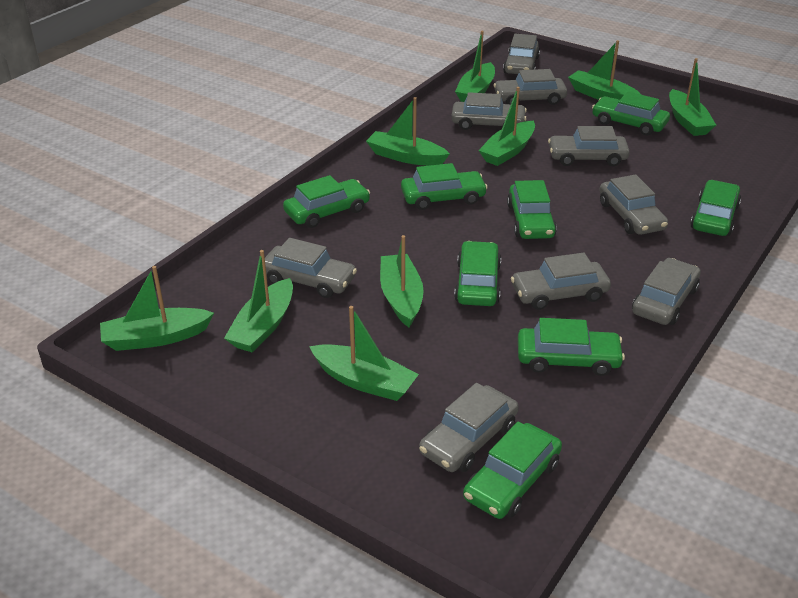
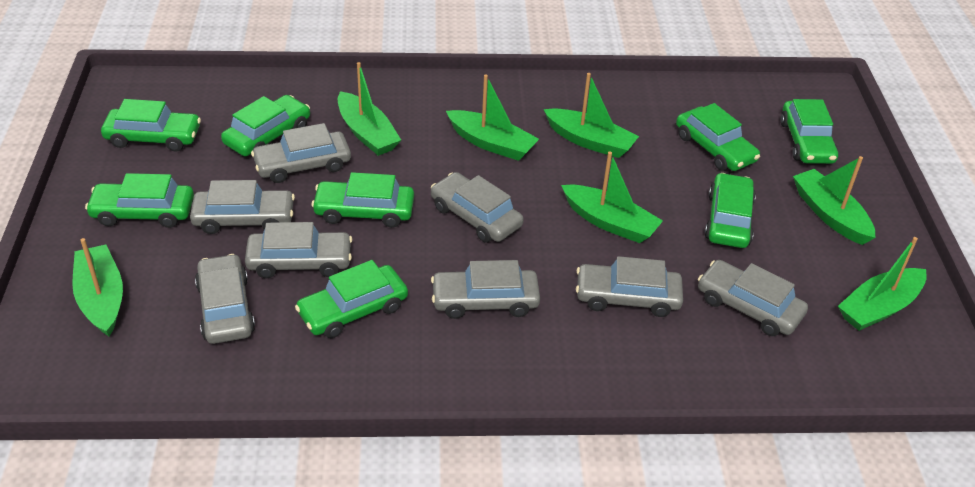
green boat: 9 -> 7
grey car: 9 -> 8

